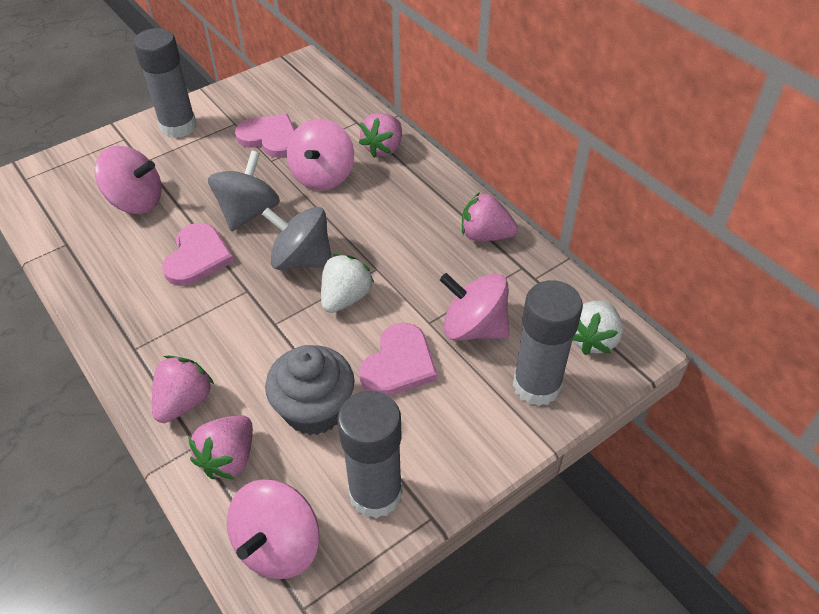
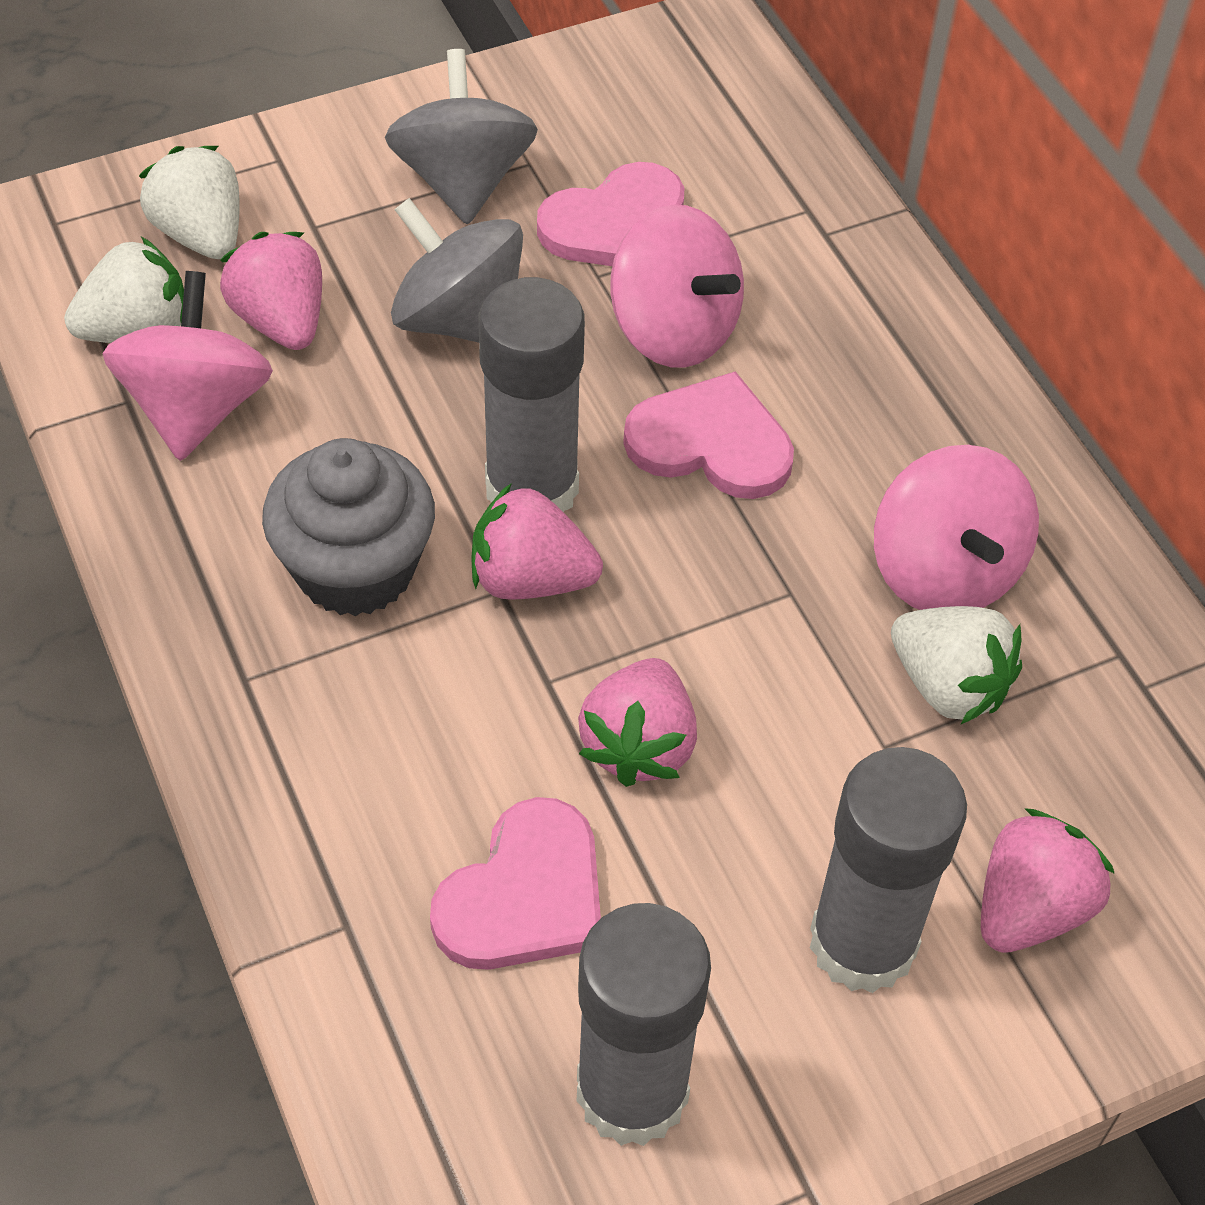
pink spinning top: 4 -> 3
white strawberry: 2 -> 3

